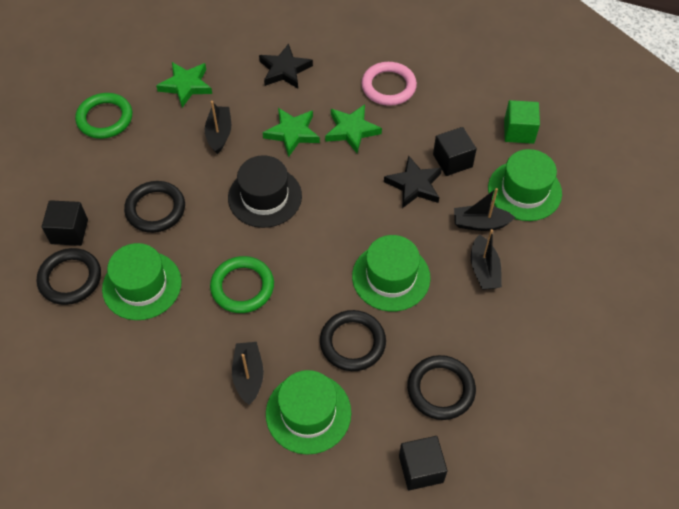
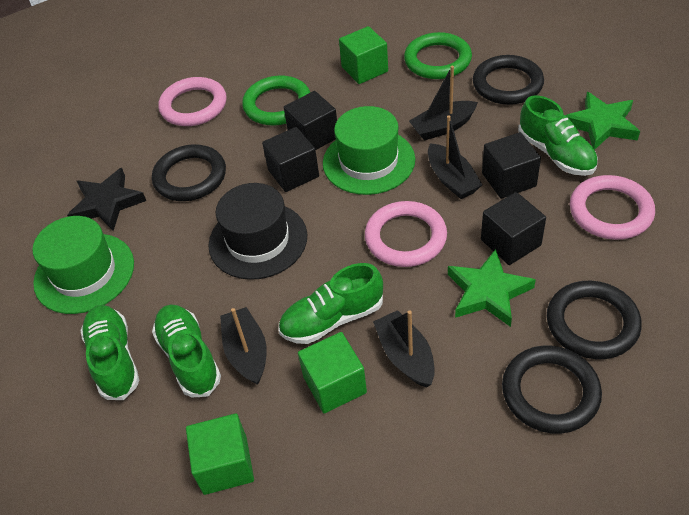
black cube: 3 -> 4
black star: 2 -> 1
green cube: 1 -> 3
green hat: 4 -> 2
green shoe: 0 -> 4
green star: 3 -> 2
pink ring: 1 -> 3

